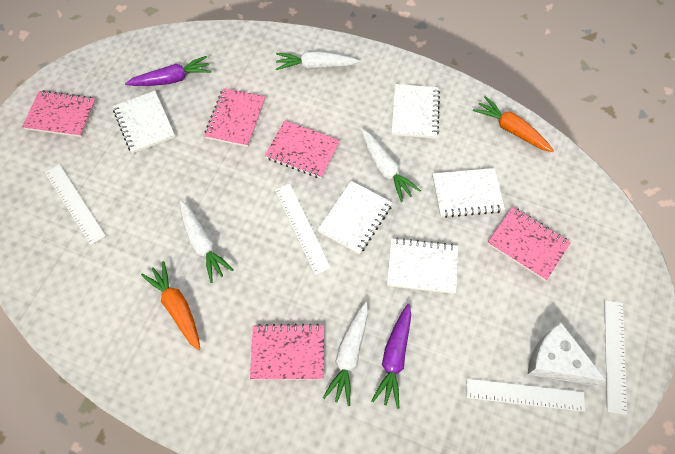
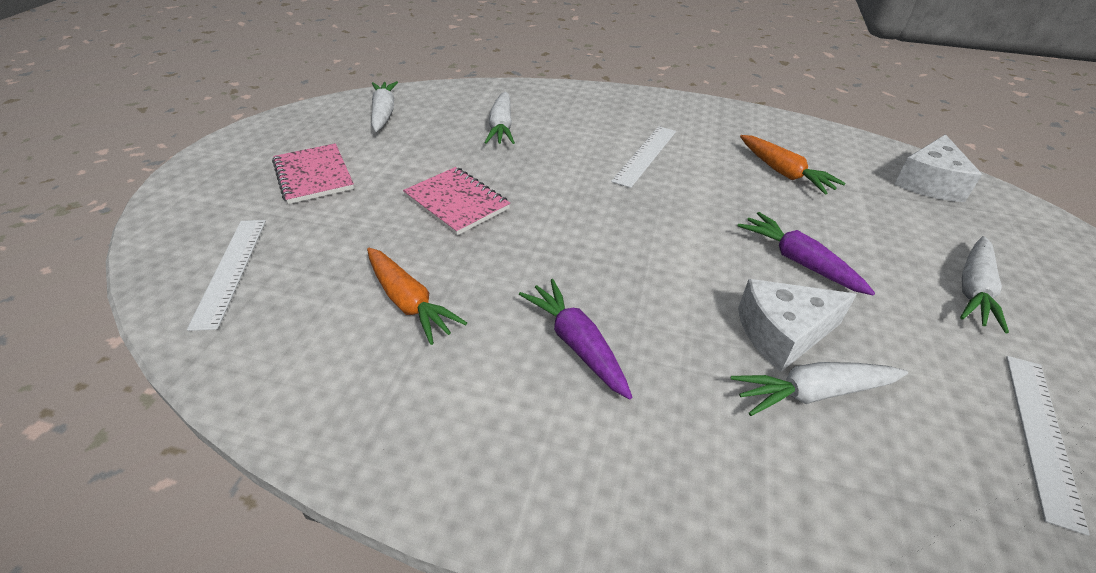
pink notebook: 5 -> 2
white cheese: 1 -> 2
white notebook: 5 -> 0
white ruler: 4 -> 3

